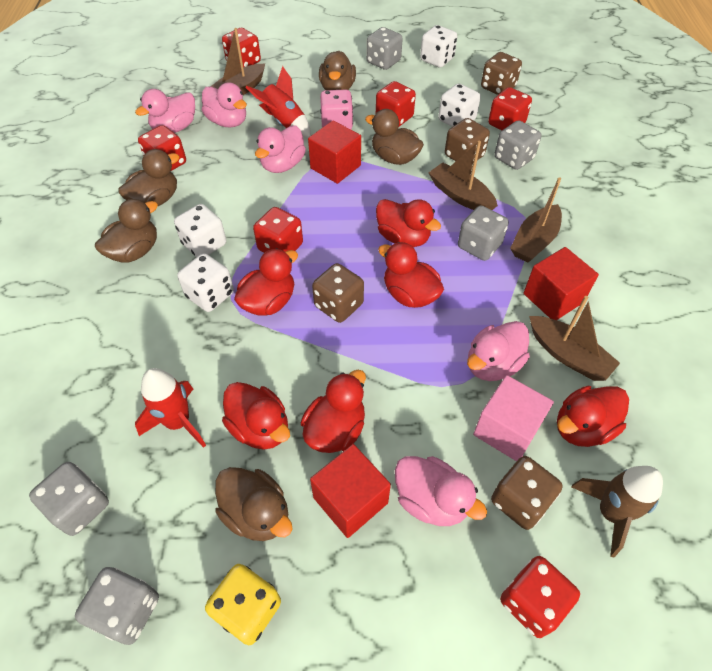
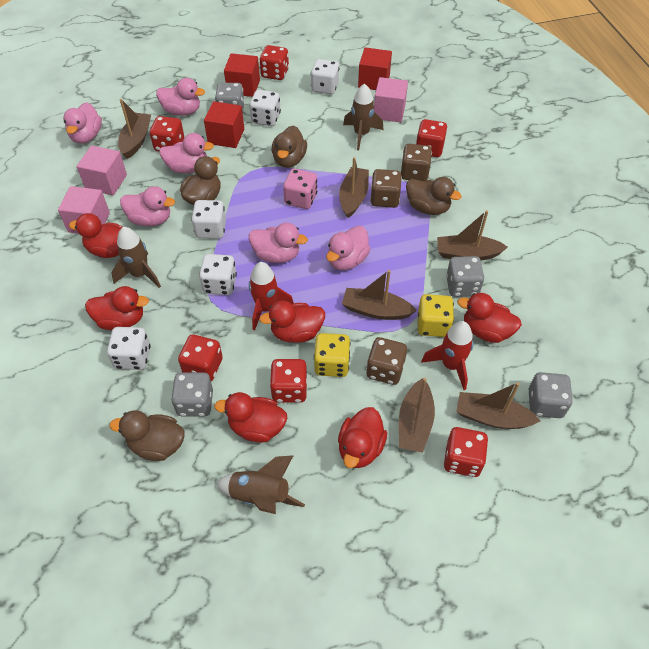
brown boat: 4 -> 6
brown dice: 4 -> 3
brown duck: 5 -> 4
brown rocket: 1 -> 3
grey dice: 5 -> 4
pink cube: 1 -> 3
pink duck: 5 -> 6
white dice: 4 -> 5
yellow dice: 1 -> 2

